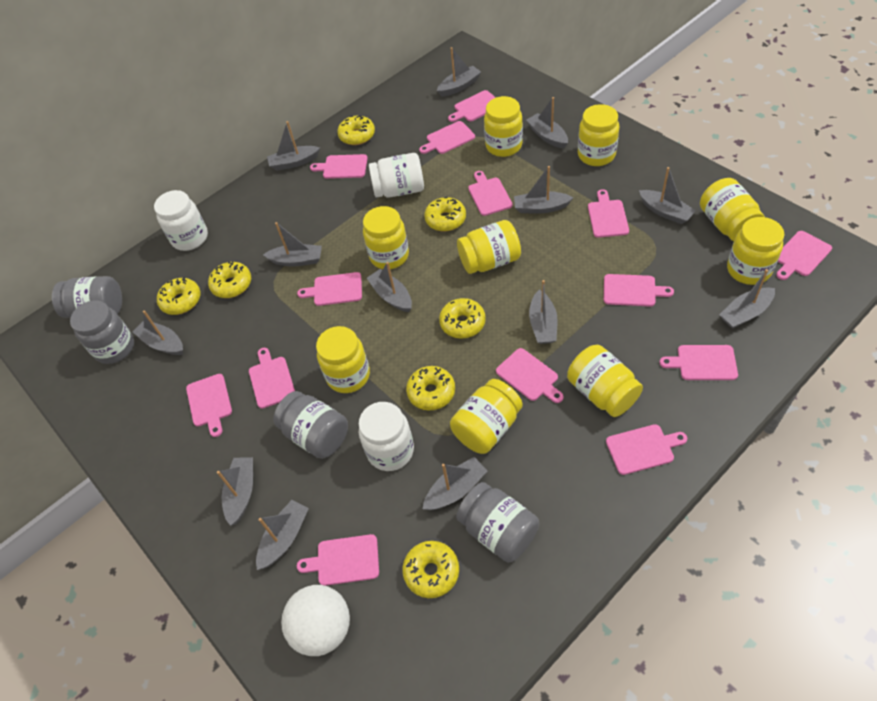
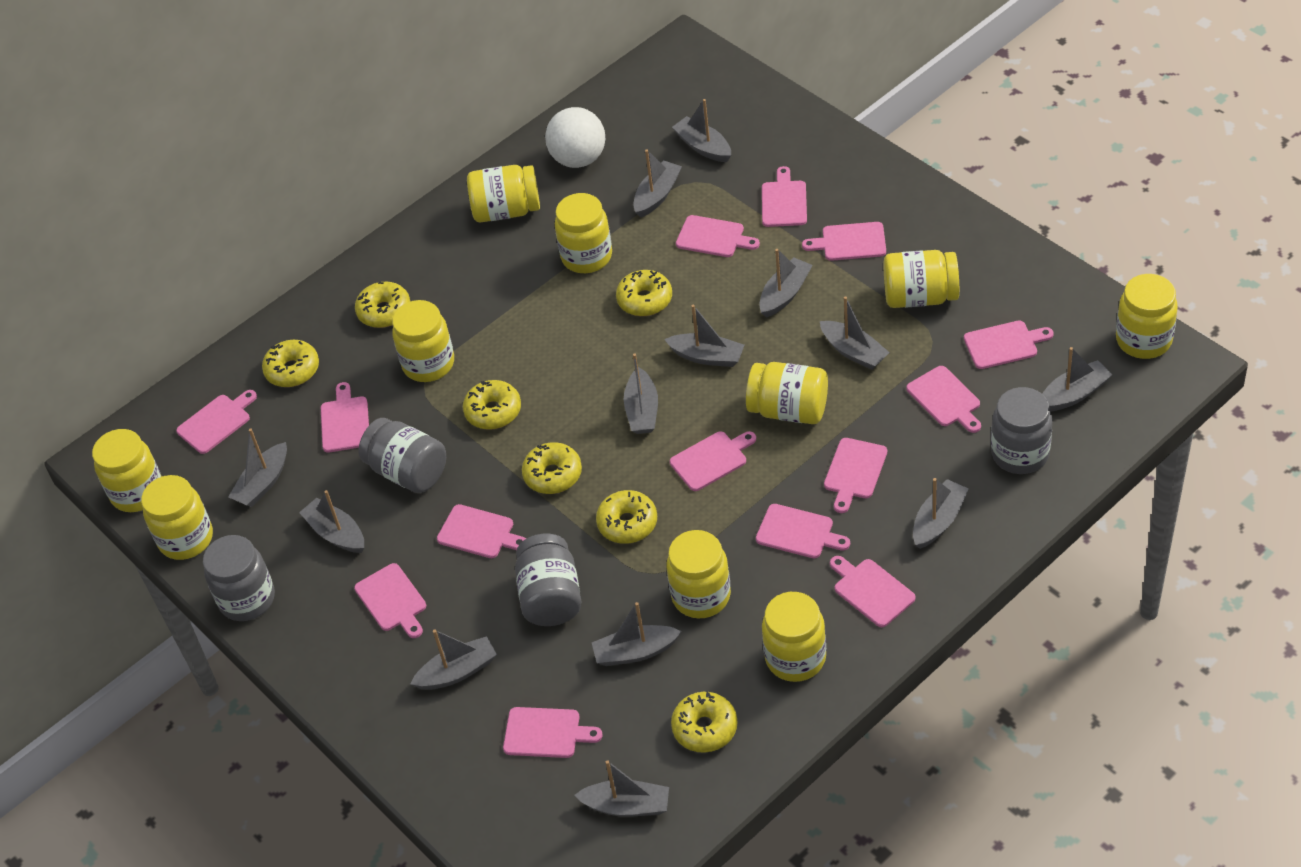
white jar: 3 -> 0
yellow jar: 9 -> 10

